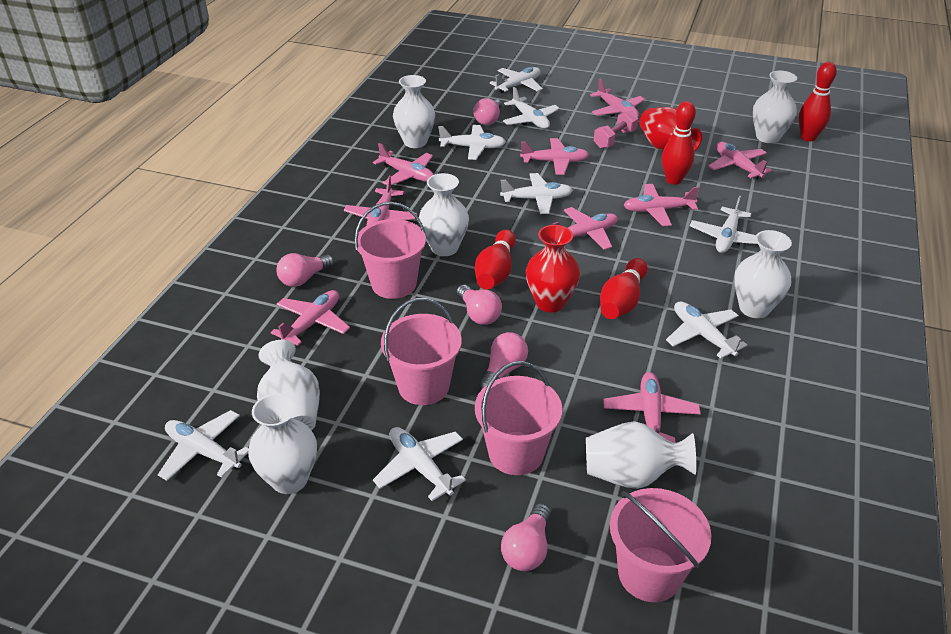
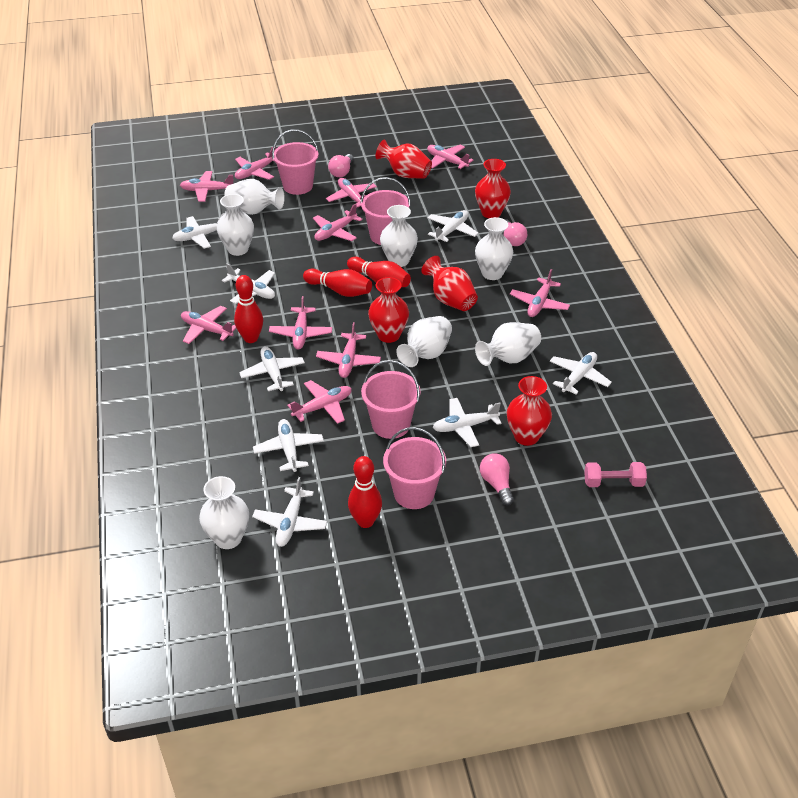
pink light bulb: 5 -> 3
pink plane: 9 -> 10
red vase: 2 -> 5

